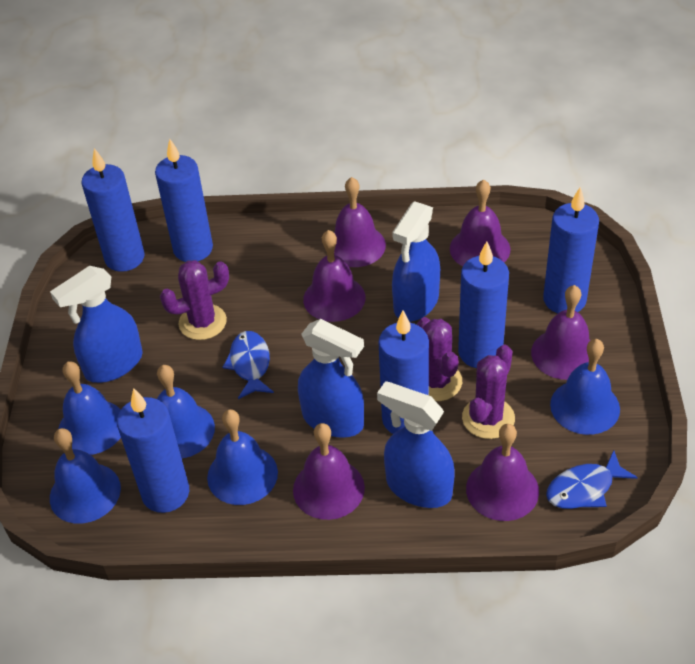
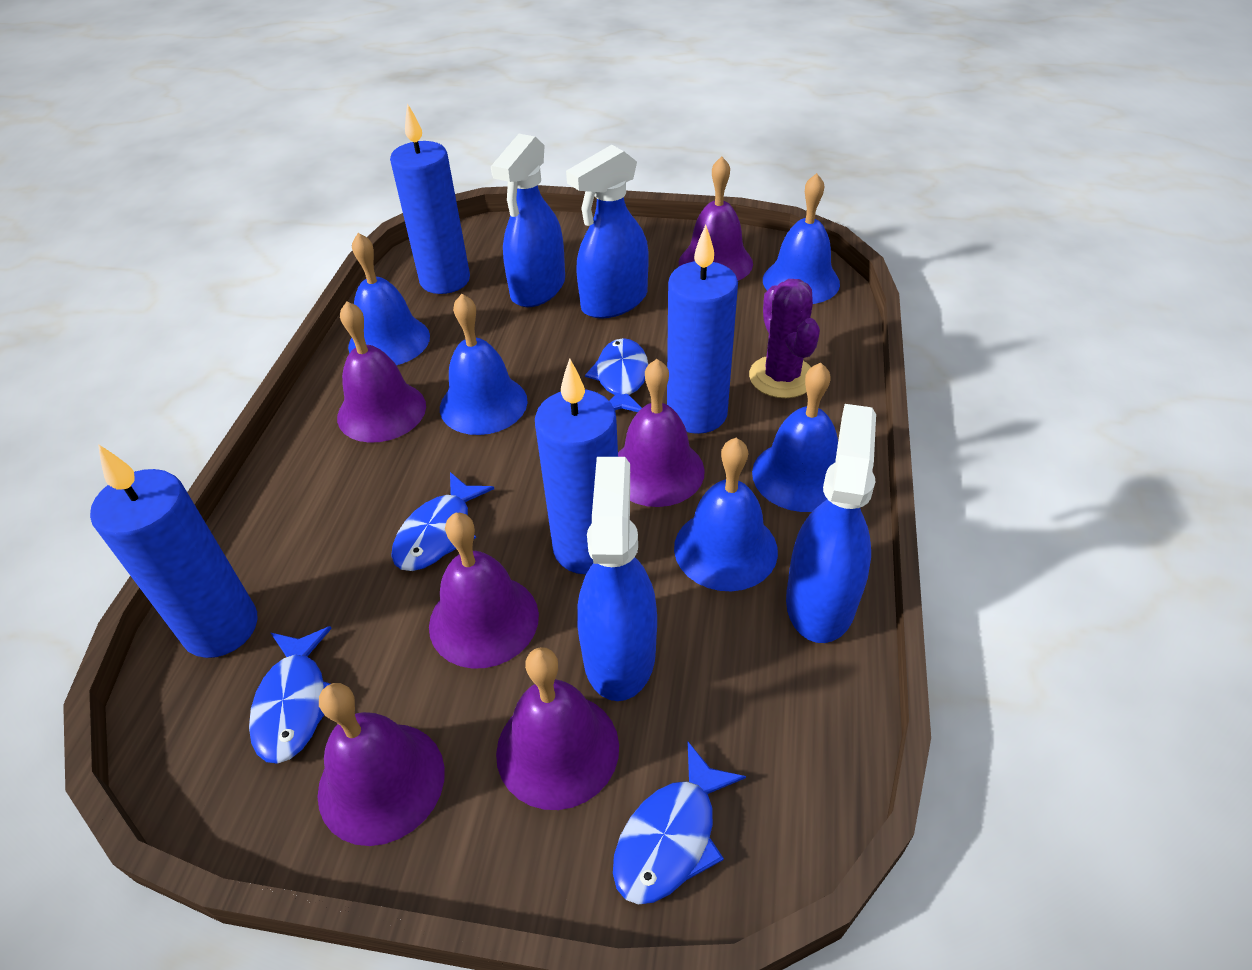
blue candle: 6 -> 4
blue fish: 2 -> 4
purple cactus: 3 -> 1

